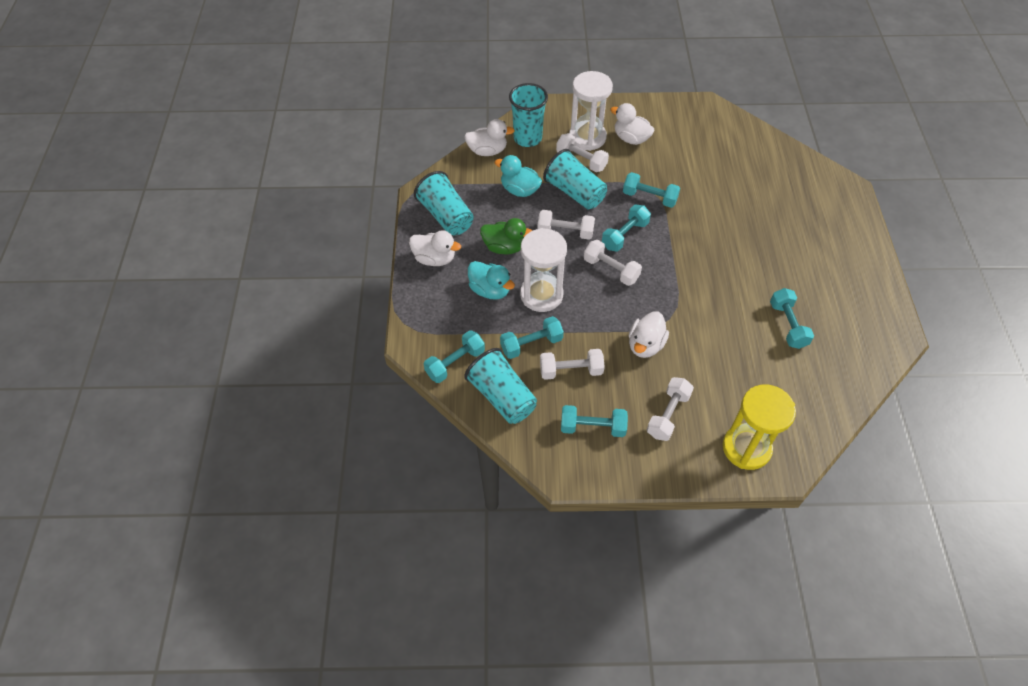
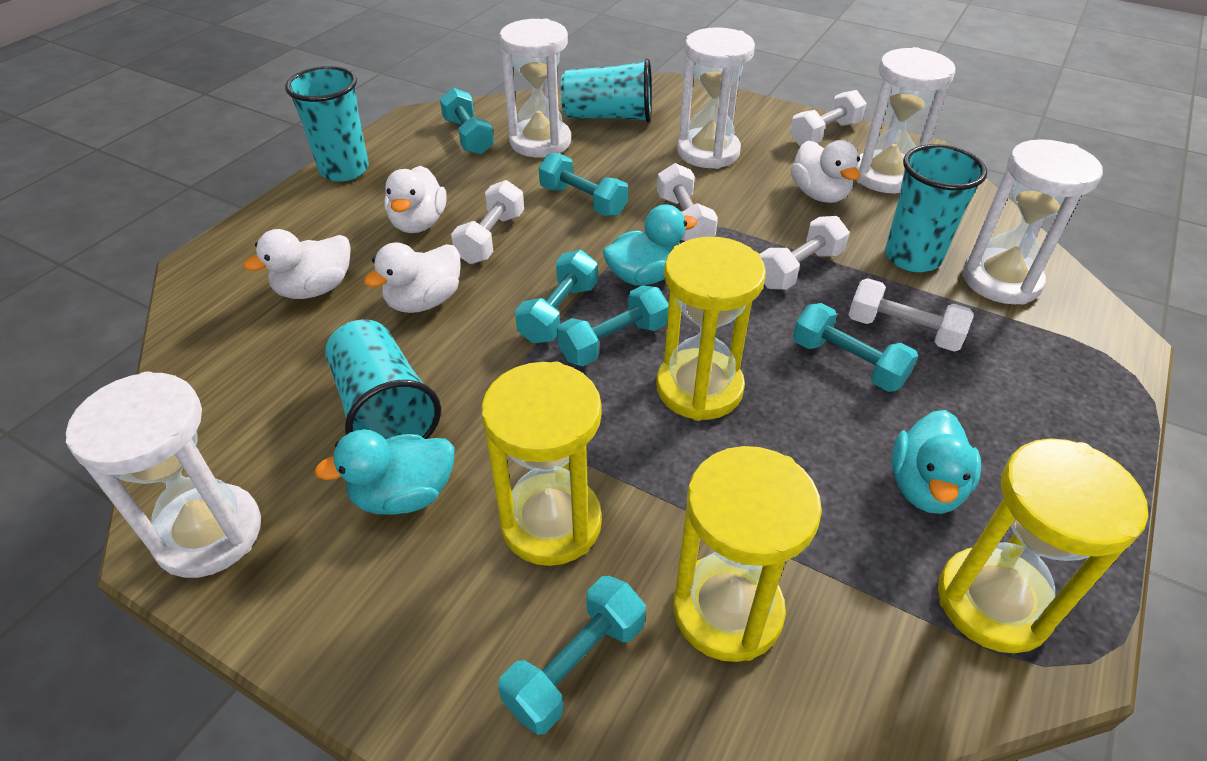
green duck: 1 -> 0
turquoise duck: 2 -> 3
white hourglass: 2 -> 5
yellow hourglass: 1 -> 4

